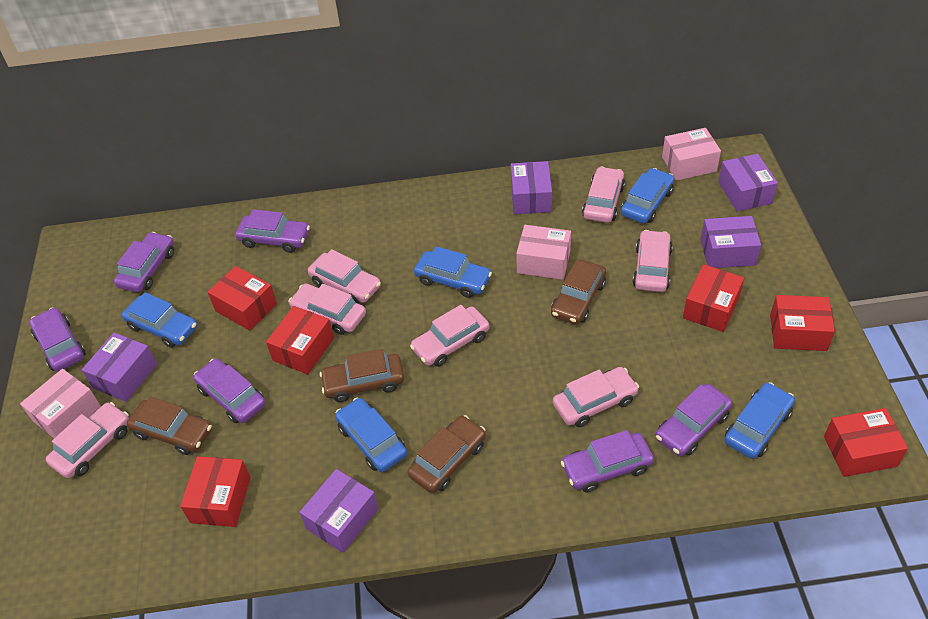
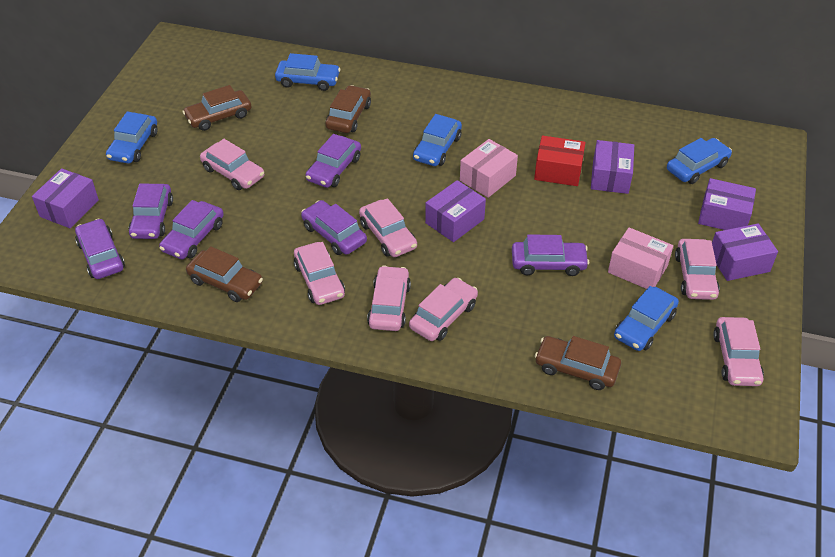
pink box: 3 -> 2
red box: 6 -> 1

